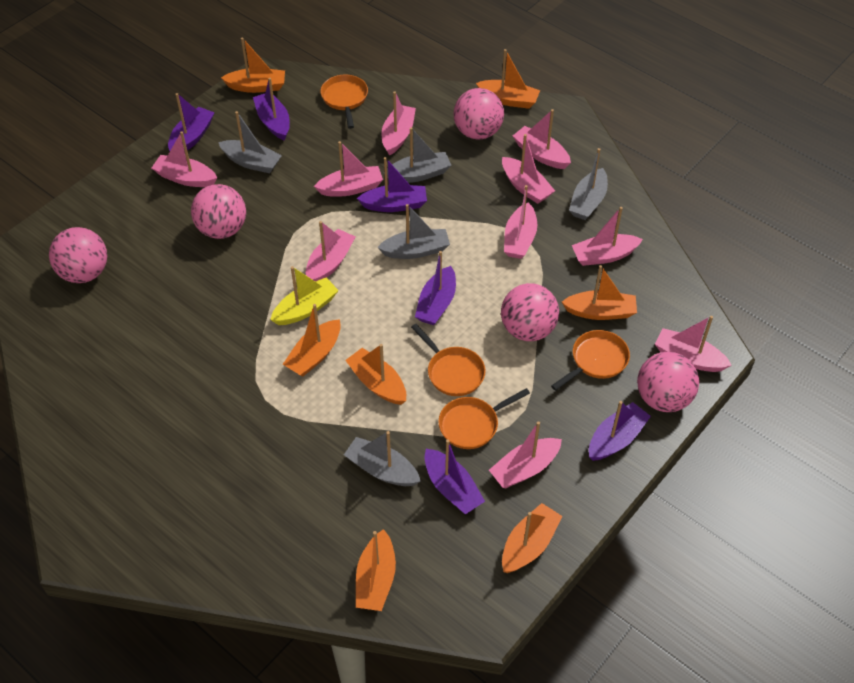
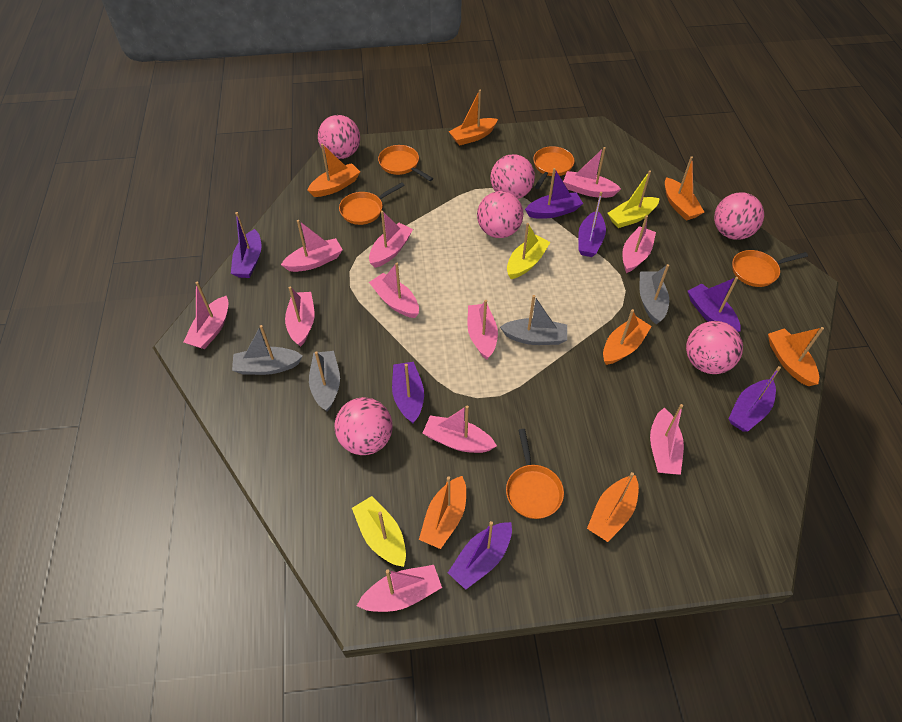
grey boat: 5 -> 4
orange pan: 4 -> 5
pink ball: 5 -> 6
pink boat: 10 -> 11
purple boat: 6 -> 7
yellow boat: 1 -> 3

